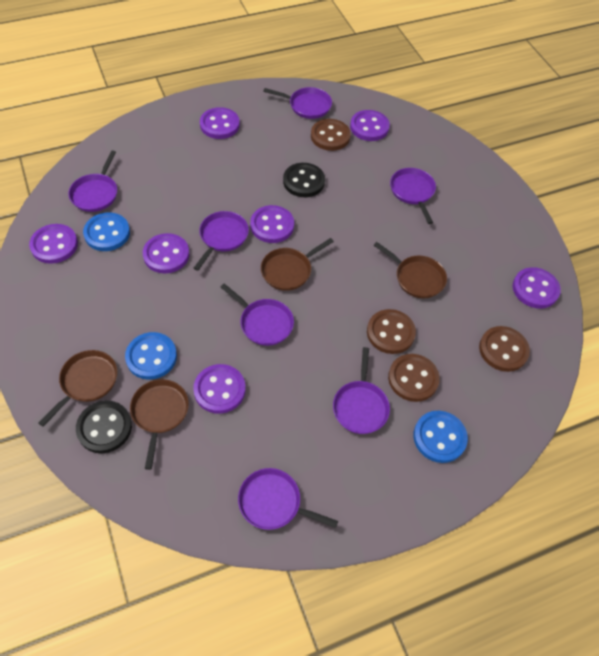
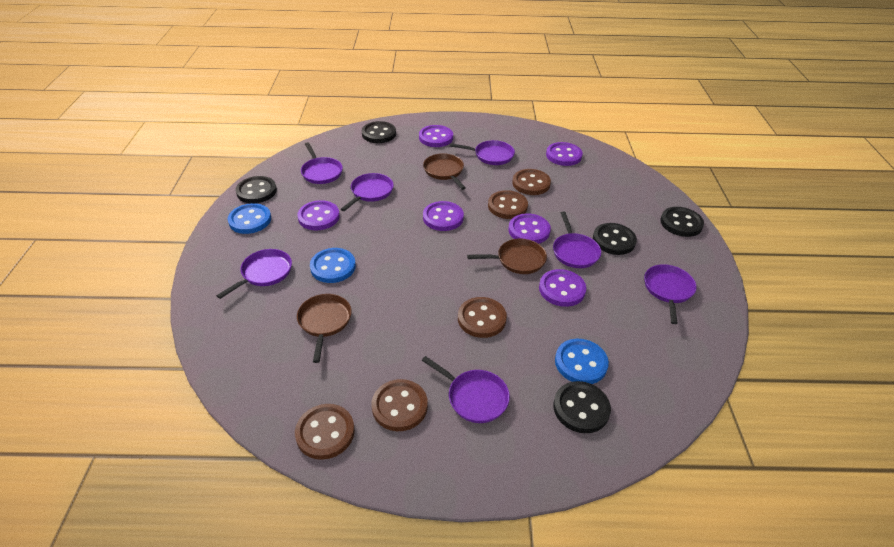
black button: 2 -> 5
brown button: 4 -> 5
brown pan: 4 -> 3
purple button: 7 -> 6

